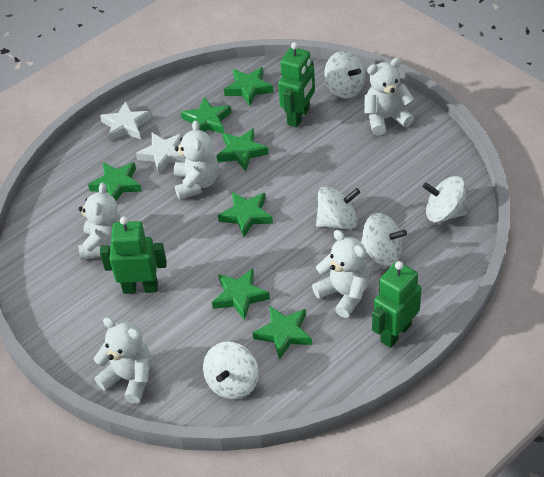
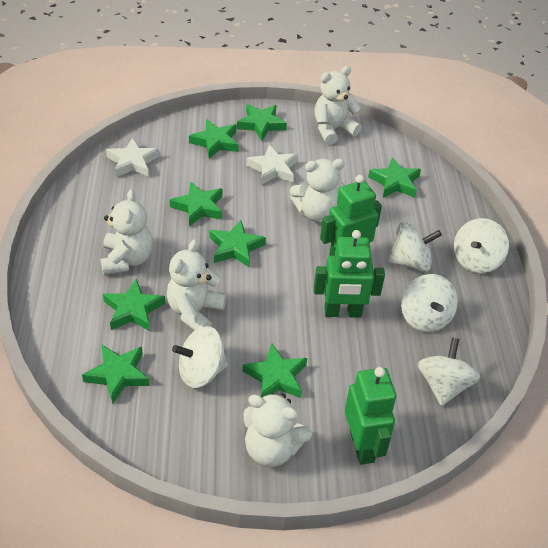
green star: 7 -> 8

